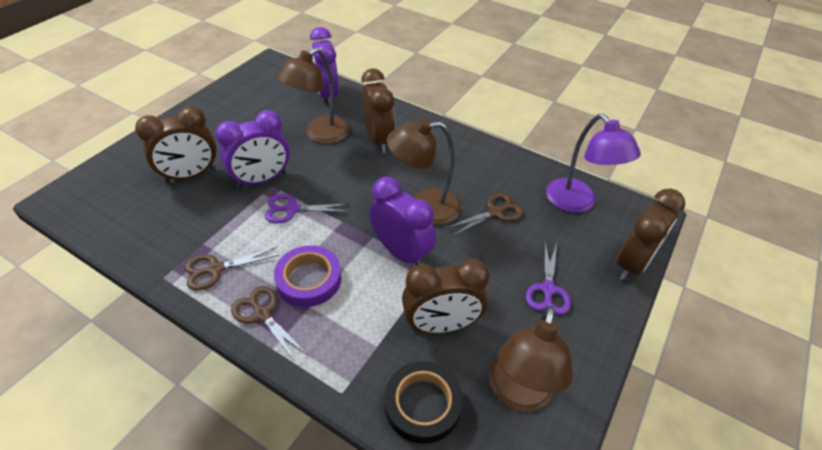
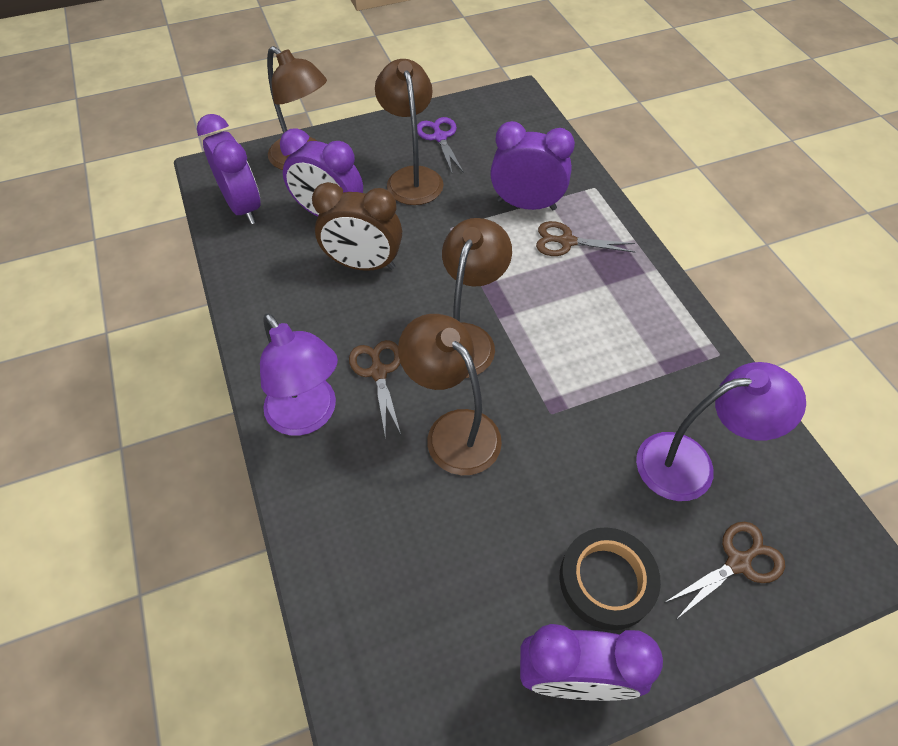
brown clock: 4 -> 1
brown lamp: 3 -> 4
purple clock: 3 -> 4
purple lamp: 1 -> 2
purple scissors: 2 -> 1
purple tape: 1 -> 0

